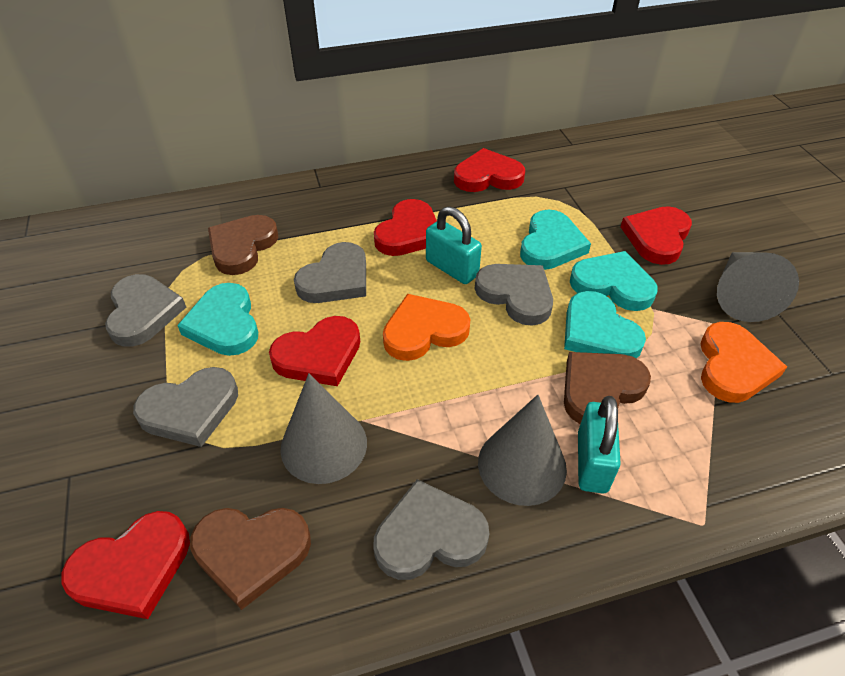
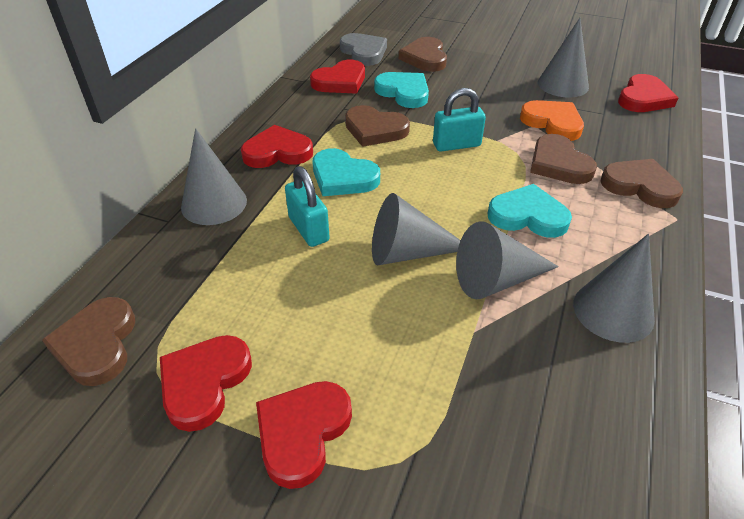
brown heart: 3 -> 5
grey cone: 3 -> 5
grey heart: 5 -> 1
orange heart: 2 -> 1
turquoise heart: 4 -> 3

